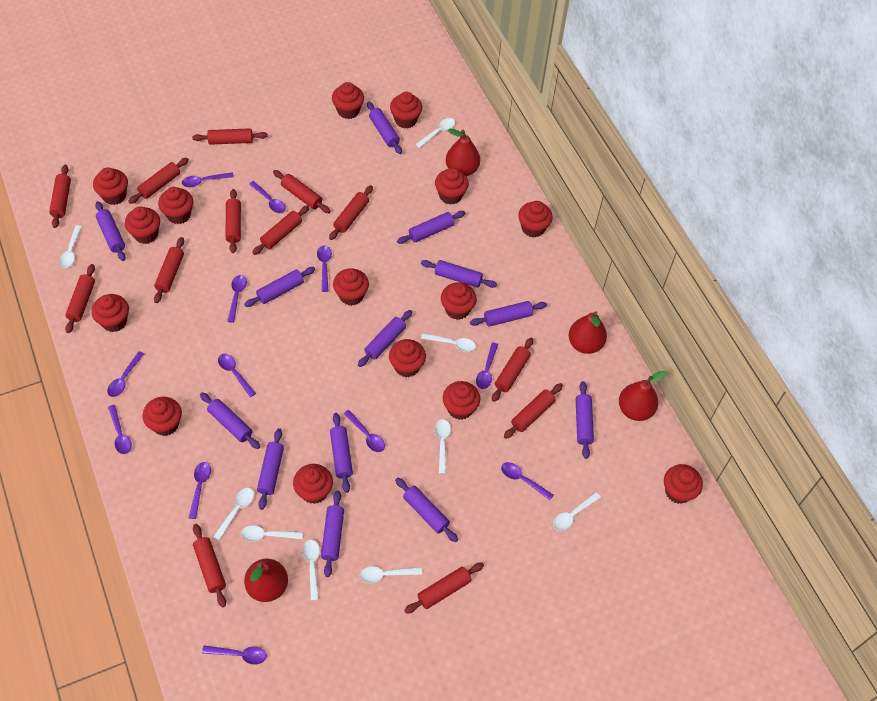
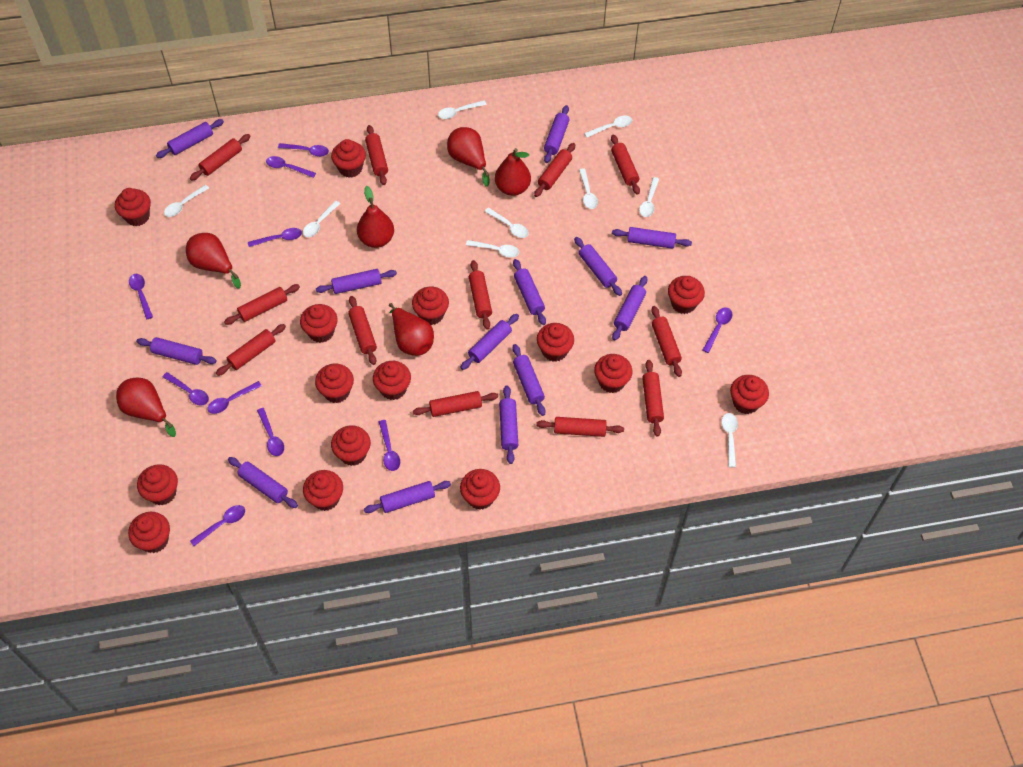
purple spoon: 12 -> 10
red pear: 4 -> 6
red rolling pin: 13 -> 12

